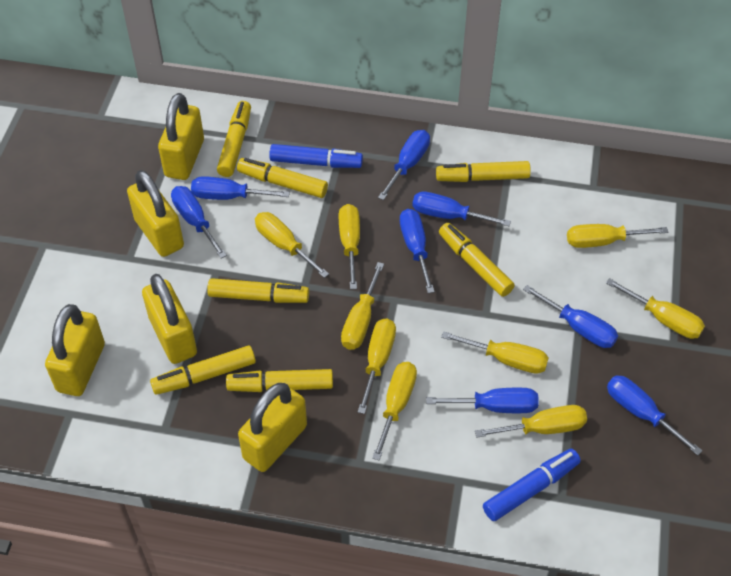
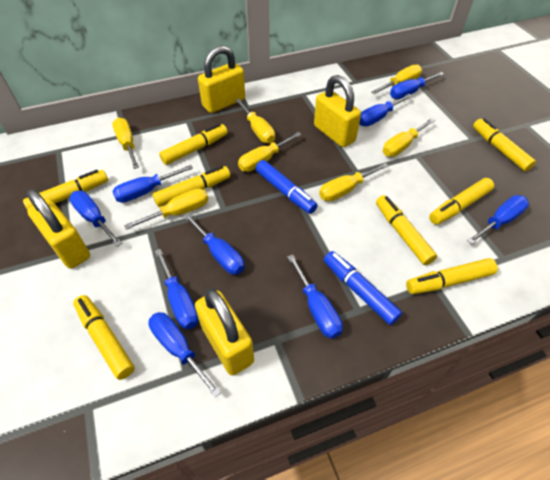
blue screwdriver: 8 -> 9
yellow marker: 7 -> 8
yellow padlock: 5 -> 4
yellow screwdriver: 9 -> 7

